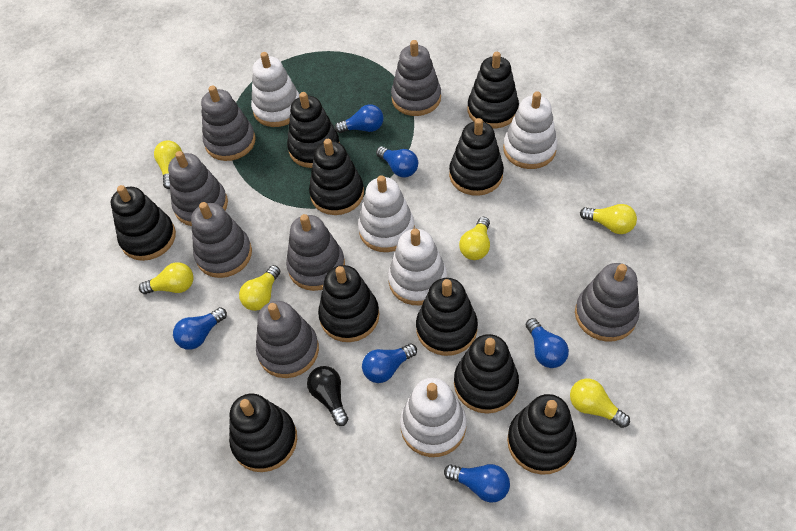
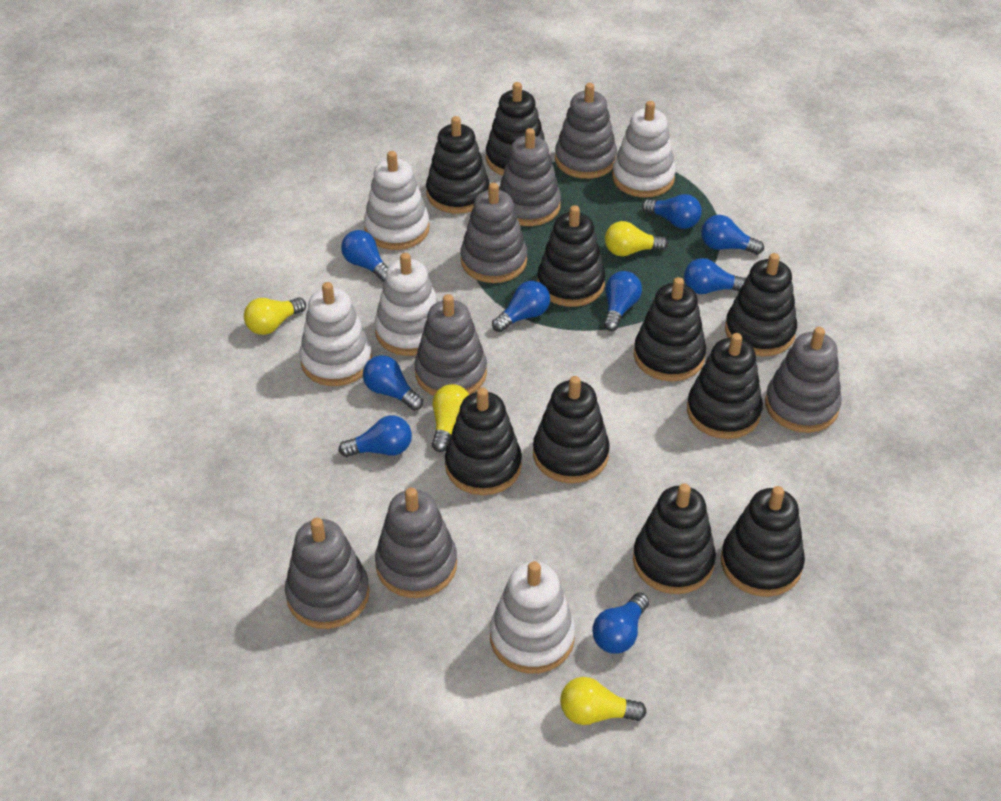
black light bulb: 1 -> 0
blue light bulb: 6 -> 9
yellow light bulb: 6 -> 4

